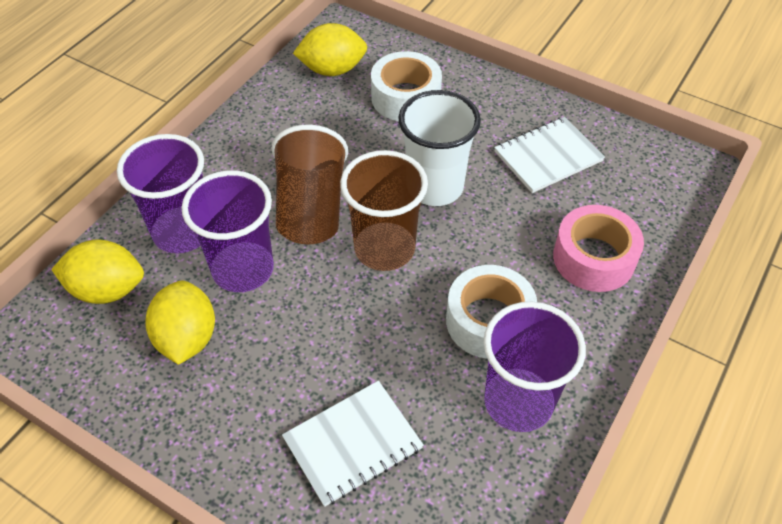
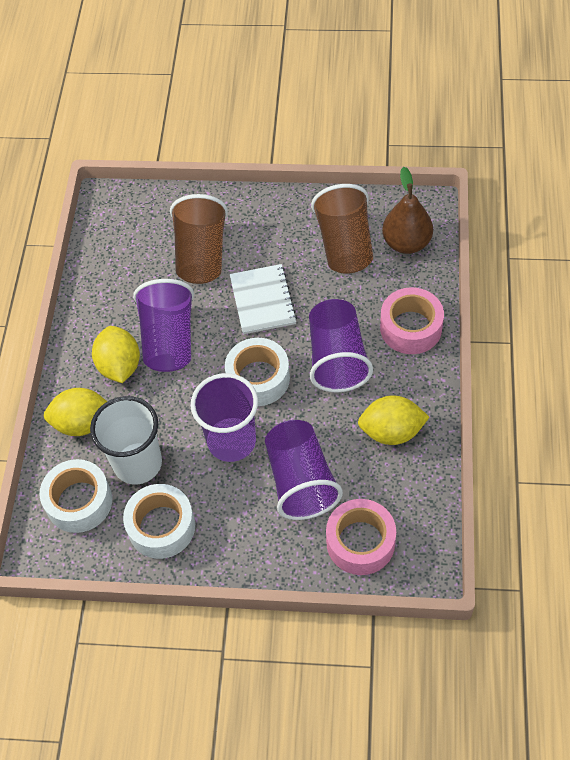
brown pear: 0 -> 1
pink tape: 1 -> 2
purple cup: 3 -> 4
white notebook: 2 -> 1
white tape: 2 -> 3

